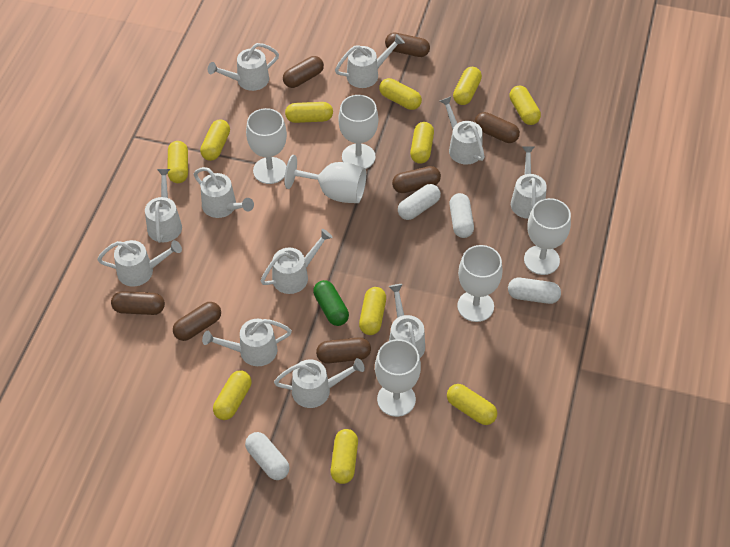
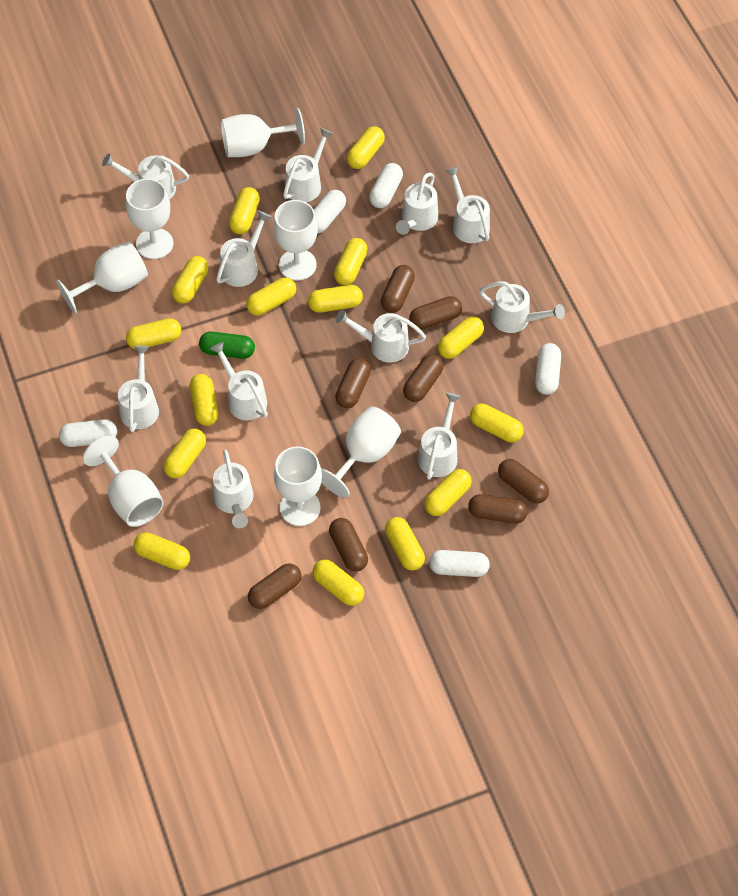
brown capsule: 7 -> 8
white capsule: 4 -> 5
white goblet: 6 -> 7
yellow capsule: 11 -> 15

